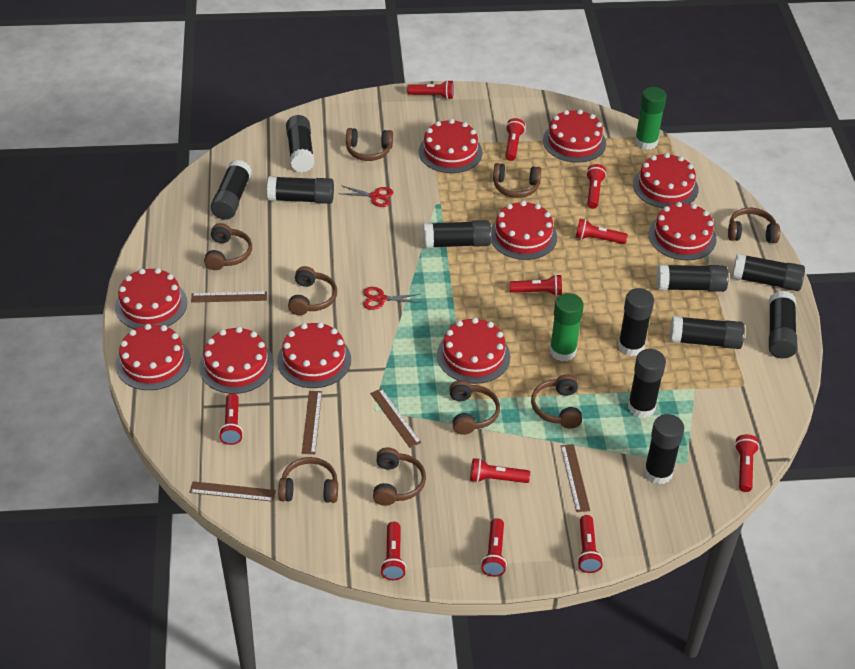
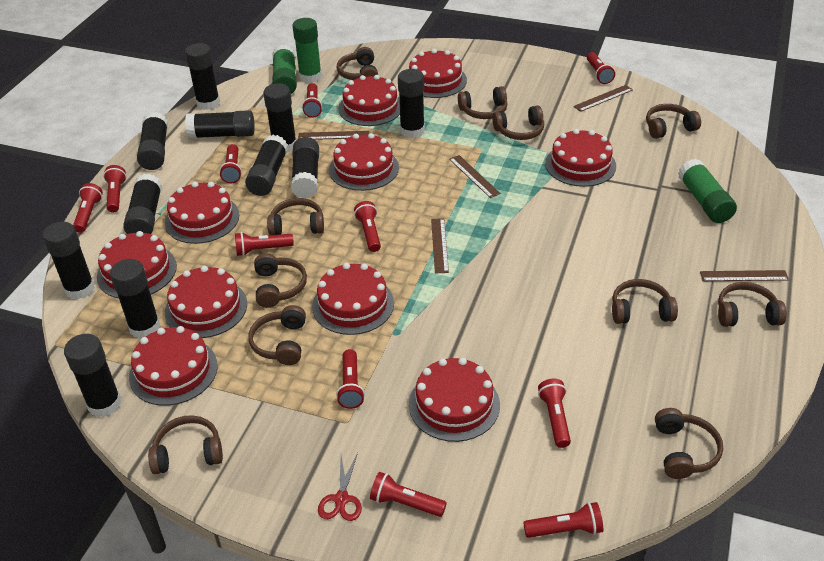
brown headphones: 9 -> 11
green glue stick: 2 -> 3
red scissors: 2 -> 1

